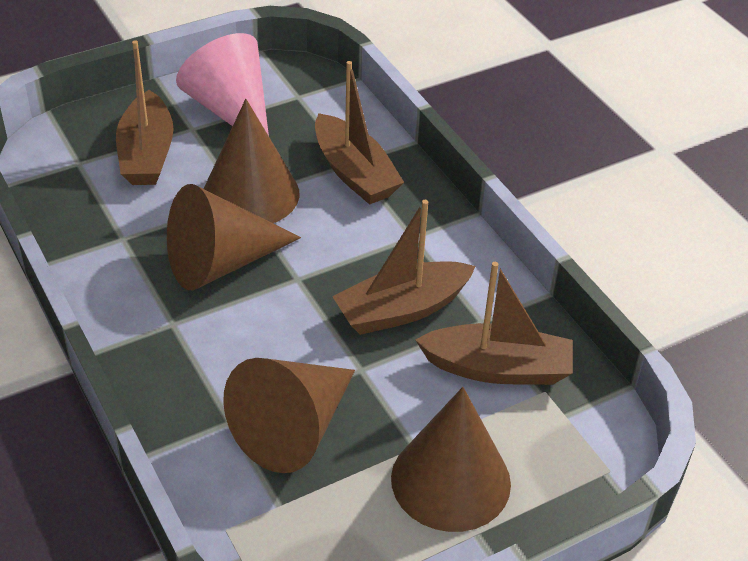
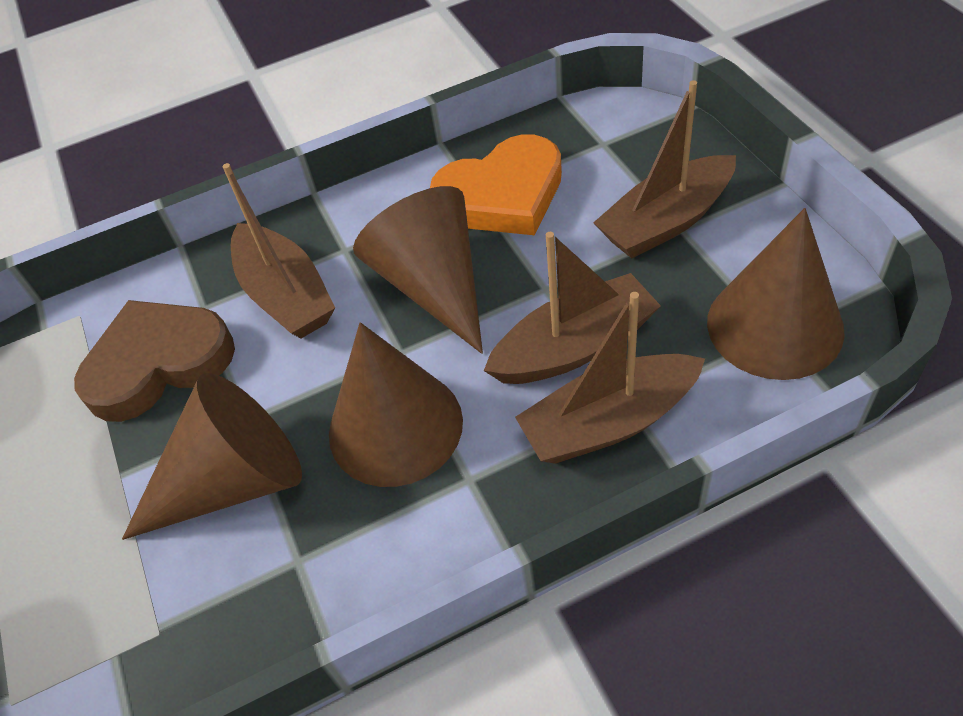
brown heart: 0 -> 1
orange heart: 0 -> 1
pink cone: 1 -> 0

